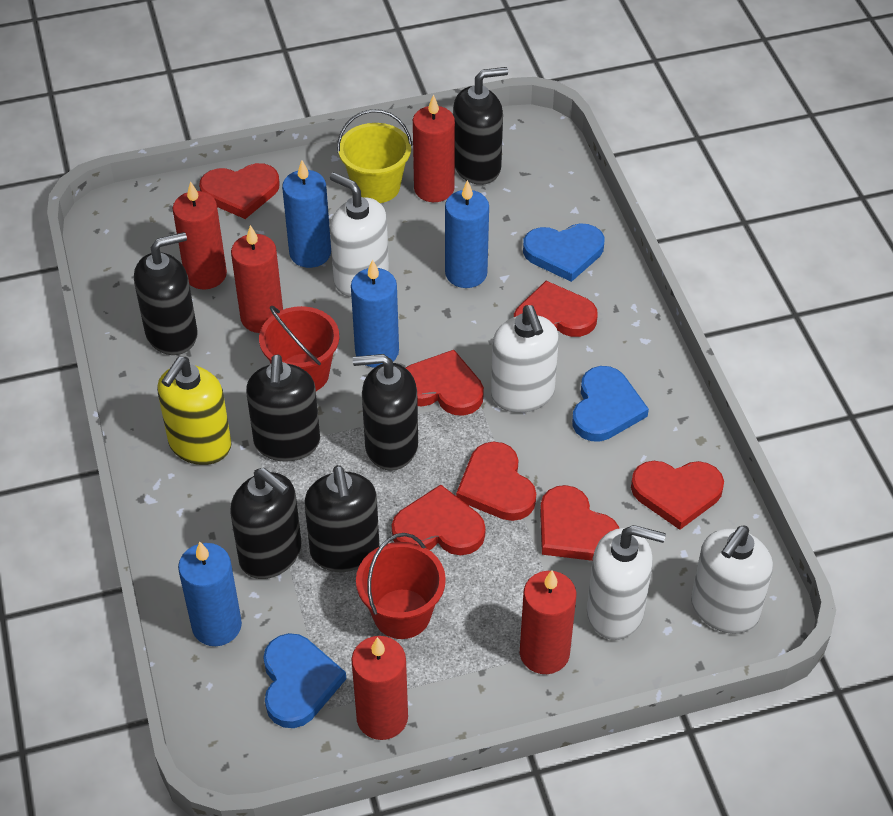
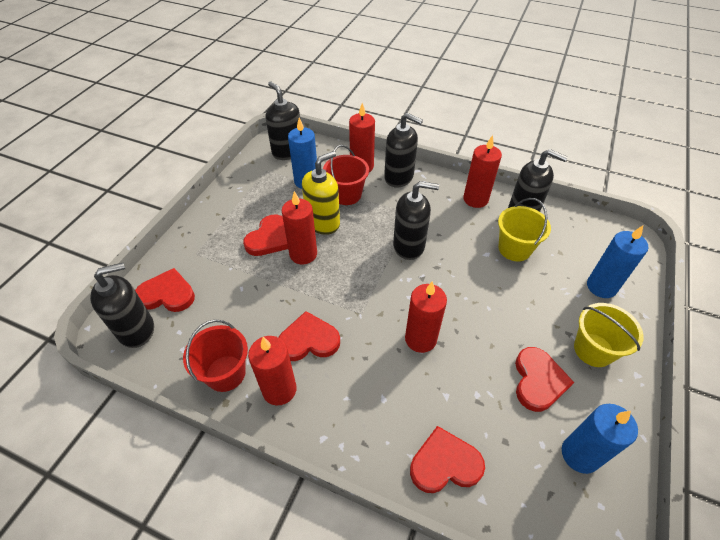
black soap dispenser: 6 -> 5
blue candle: 4 -> 3
blue heart: 3 -> 0
red heart: 7 -> 5
white soap dispenser: 4 -> 0
yellow bucket: 1 -> 2

